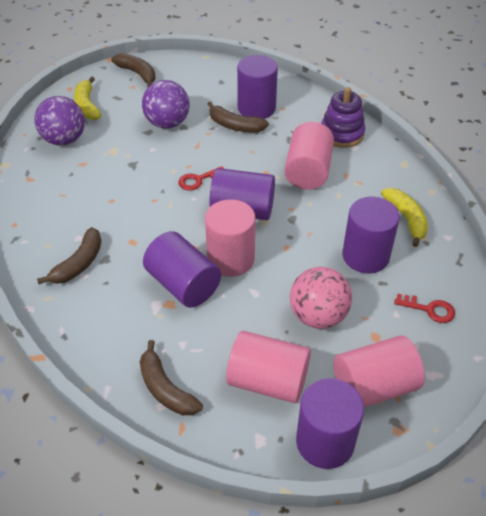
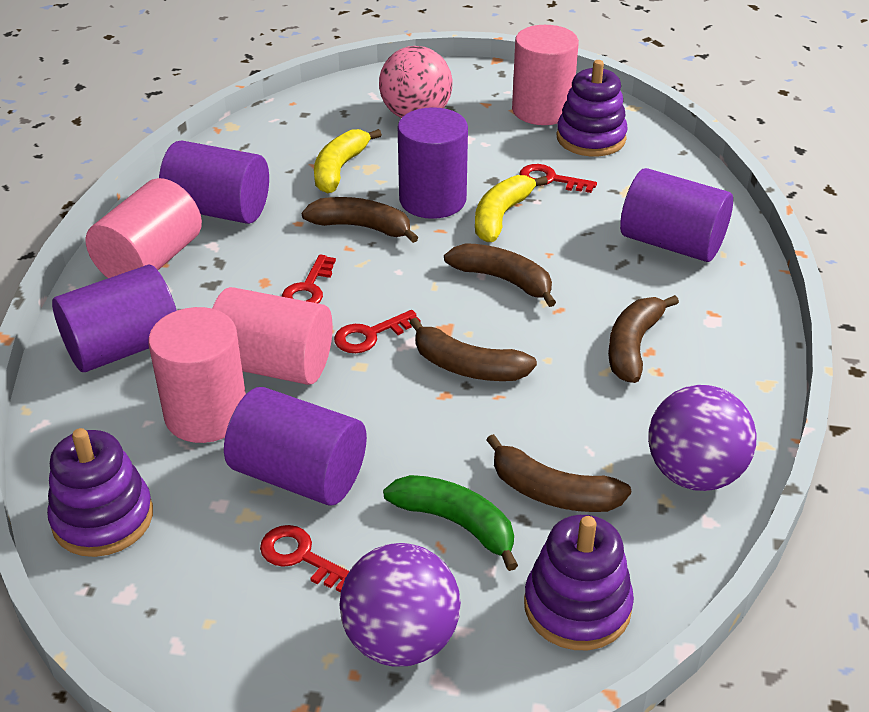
brown banana: 4 -> 5
green banana: 0 -> 1
purple stacking toy: 1 -> 3
red key: 2 -> 4

